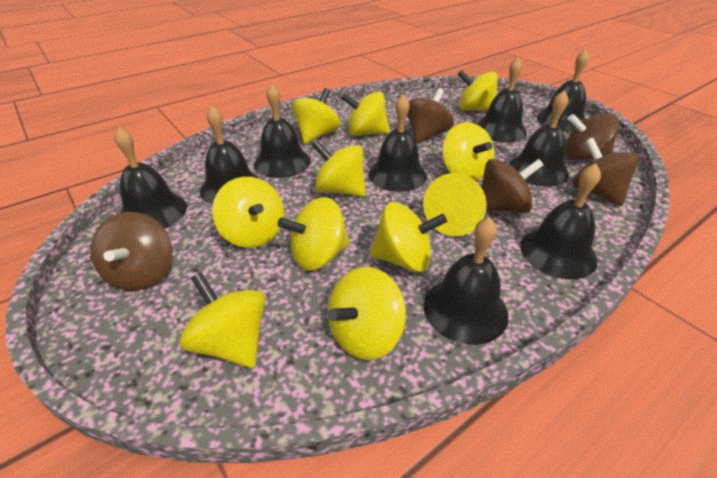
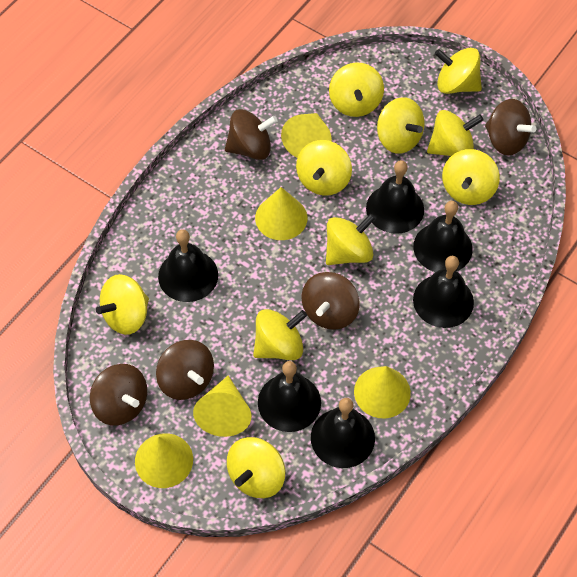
black bell: 9 -> 6
yellow cone: 1 -> 5

